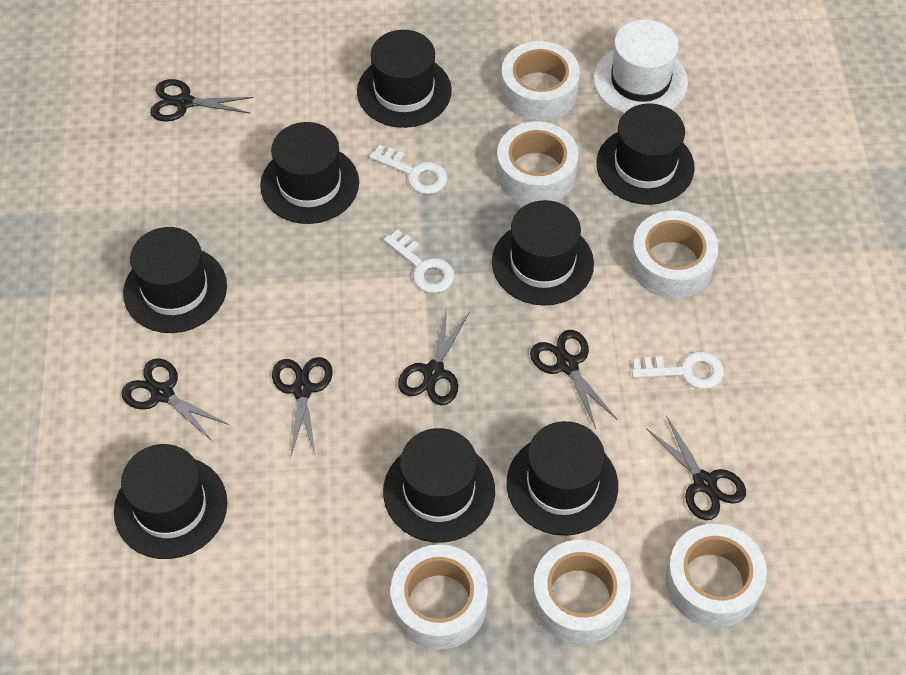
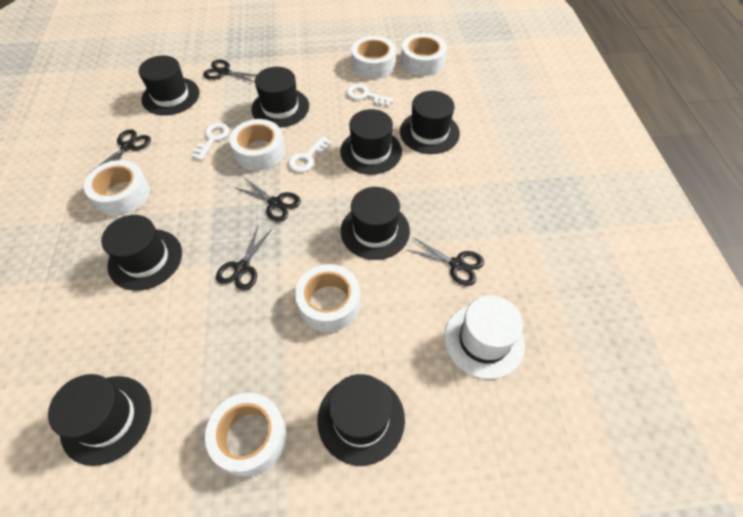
black scissors: 6 -> 5

